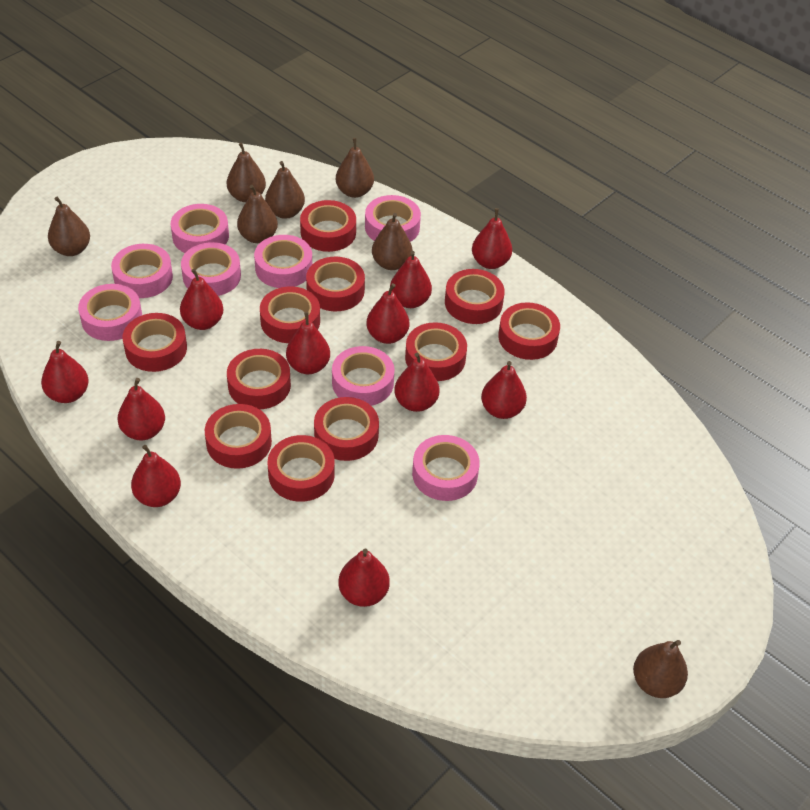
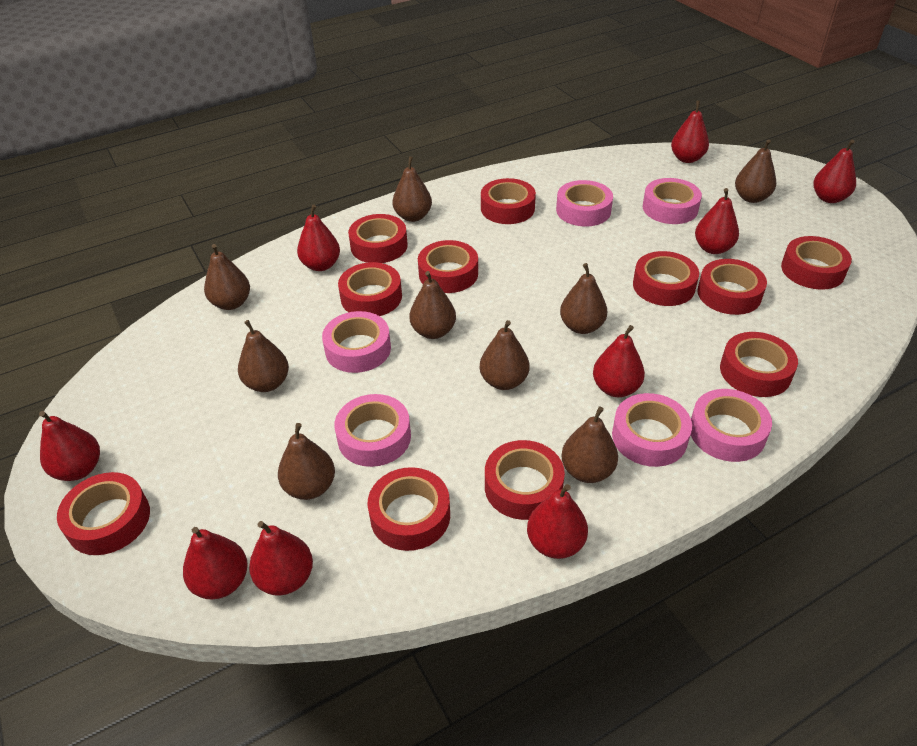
brown pear: 7 -> 9
pink tape: 8 -> 6
red pear: 11 -> 9

